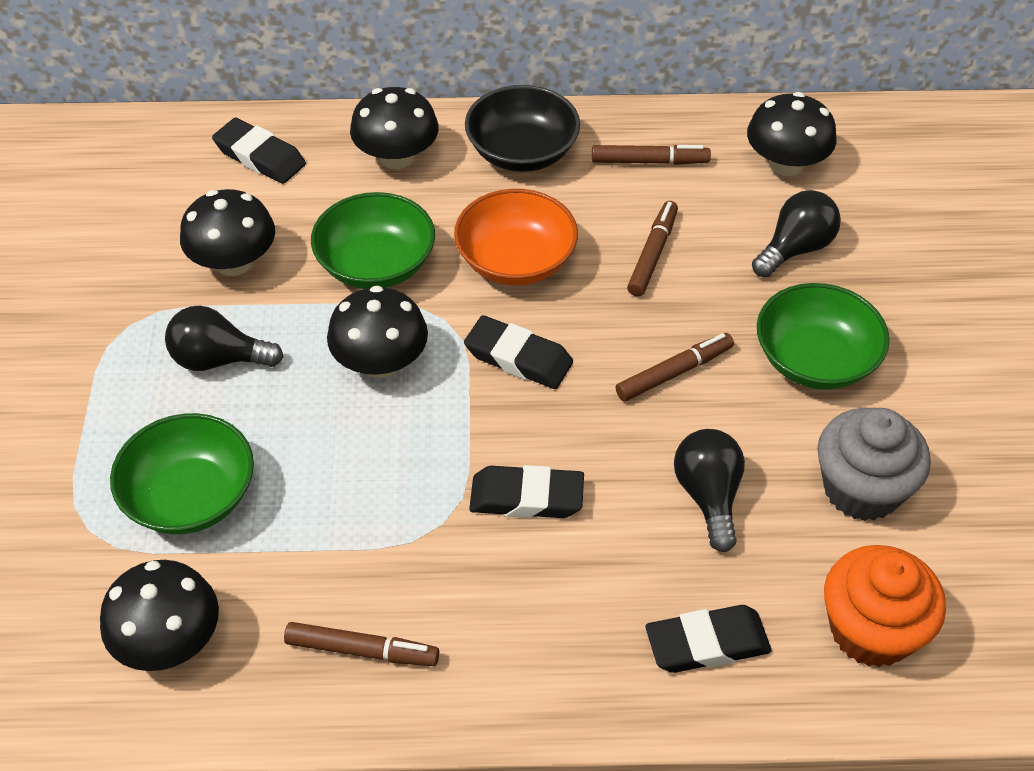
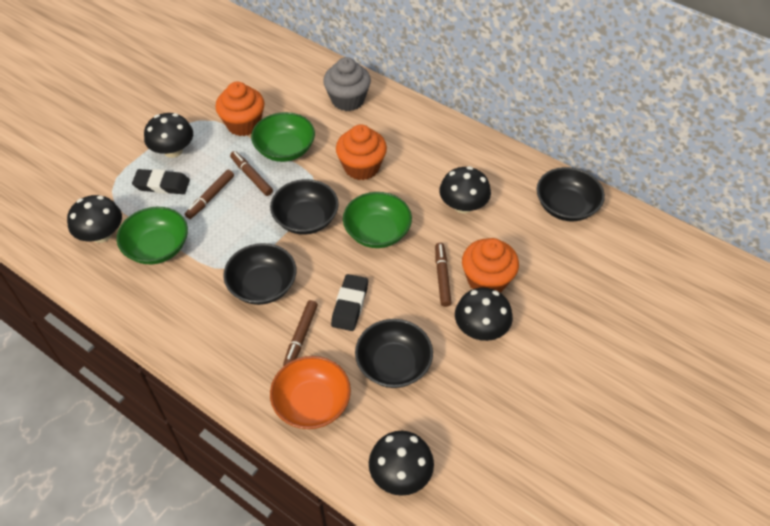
black bowl: 1 -> 4
black eraser: 4 -> 2
black light bulb: 3 -> 0
orange cupcake: 1 -> 3

